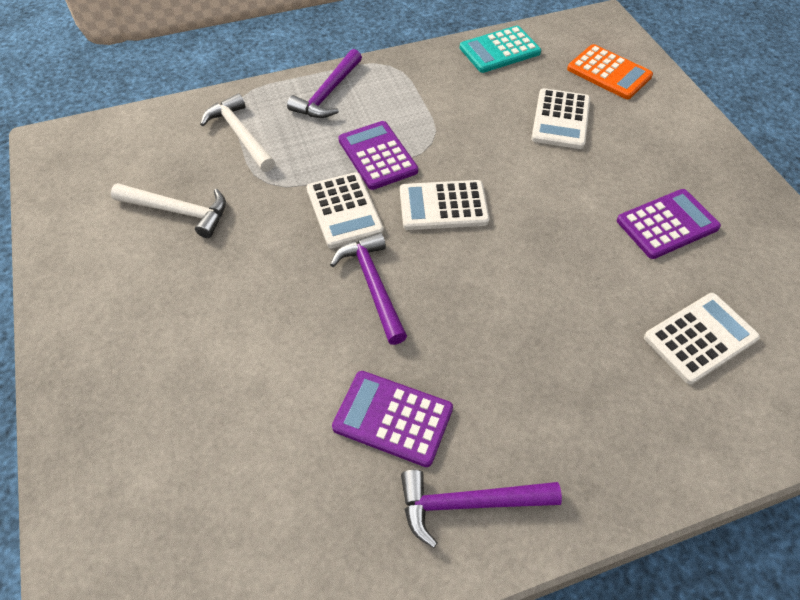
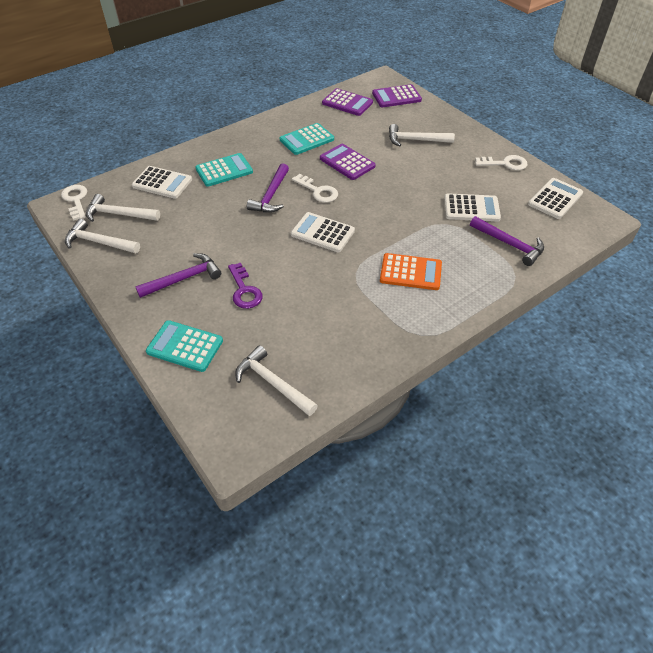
purple key: 0 -> 1
turquoise calculator: 1 -> 3
white hammer: 2 -> 4
white key: 0 -> 3

